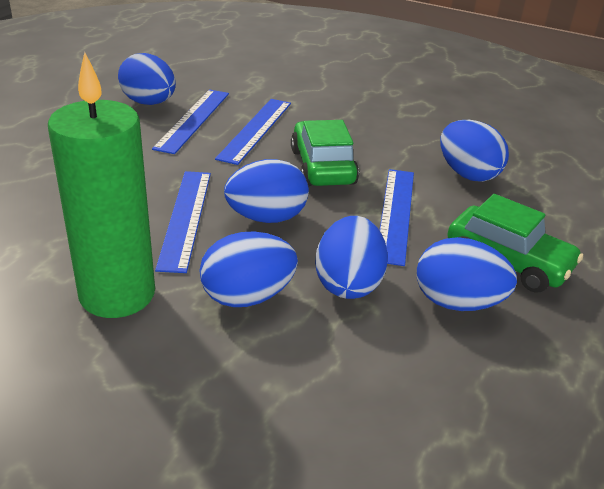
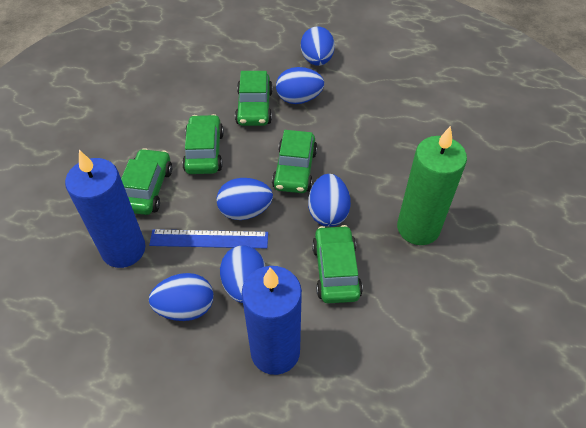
blue candle: 0 -> 2
blue ruler: 4 -> 1
green car: 2 -> 5

